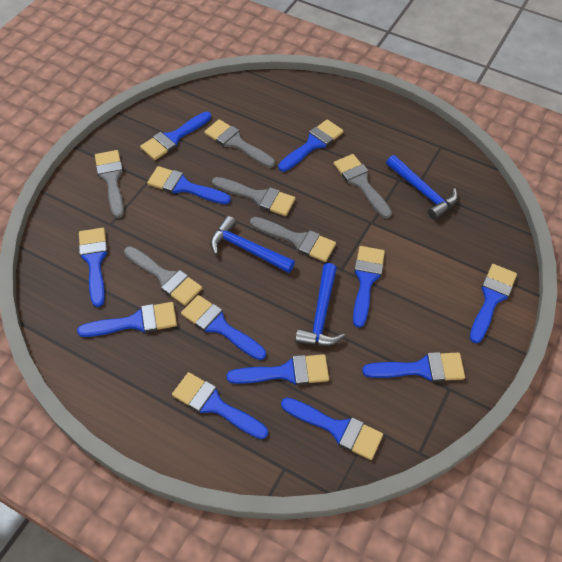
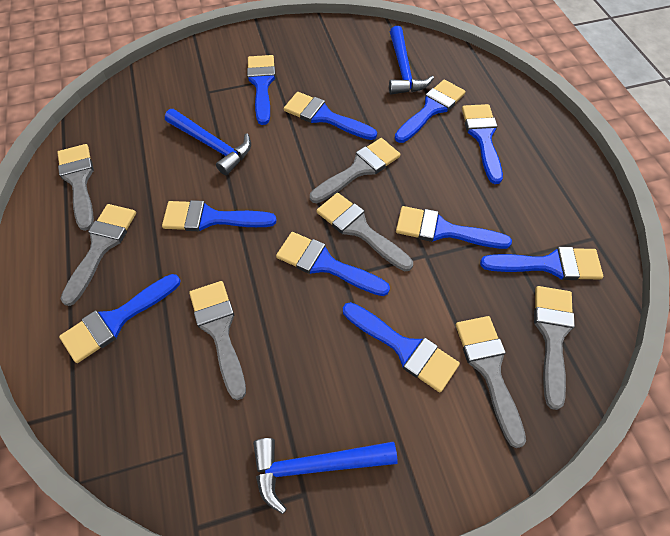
blue brush: 12 -> 10
grey brush: 6 -> 7

